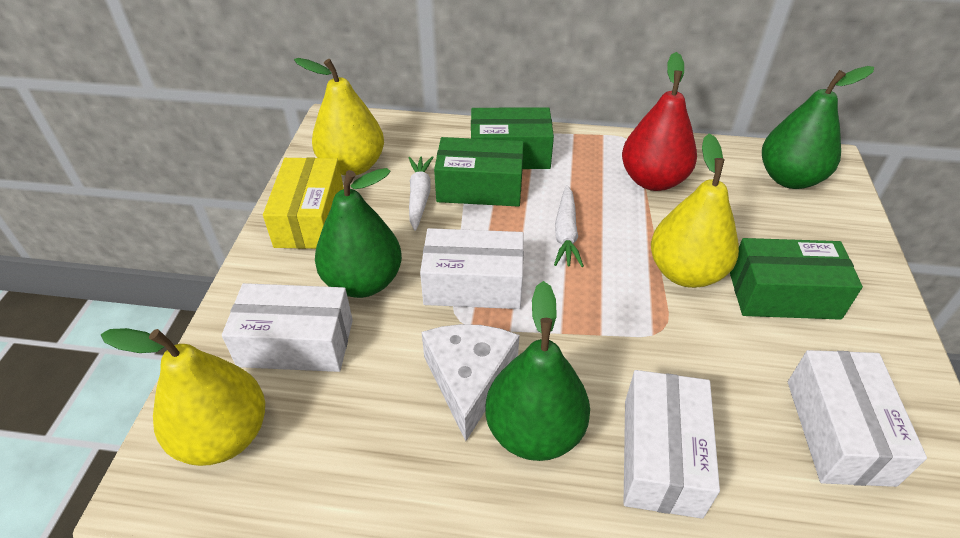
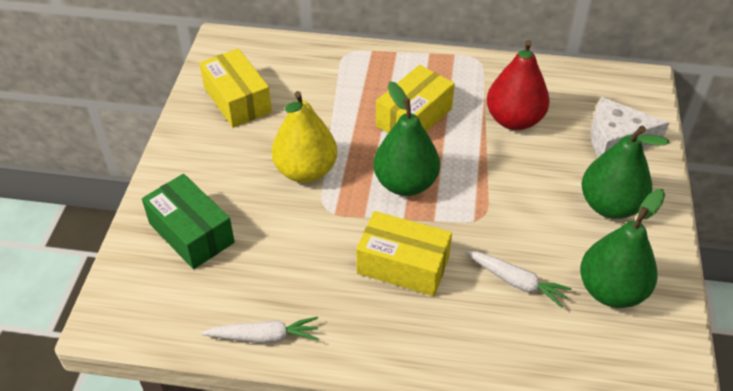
green box: 3 -> 1
white box: 4 -> 0
yellow box: 1 -> 3
yellow pear: 3 -> 1

